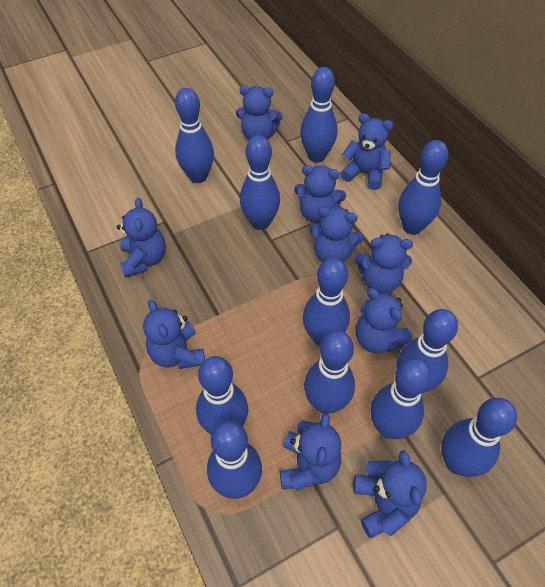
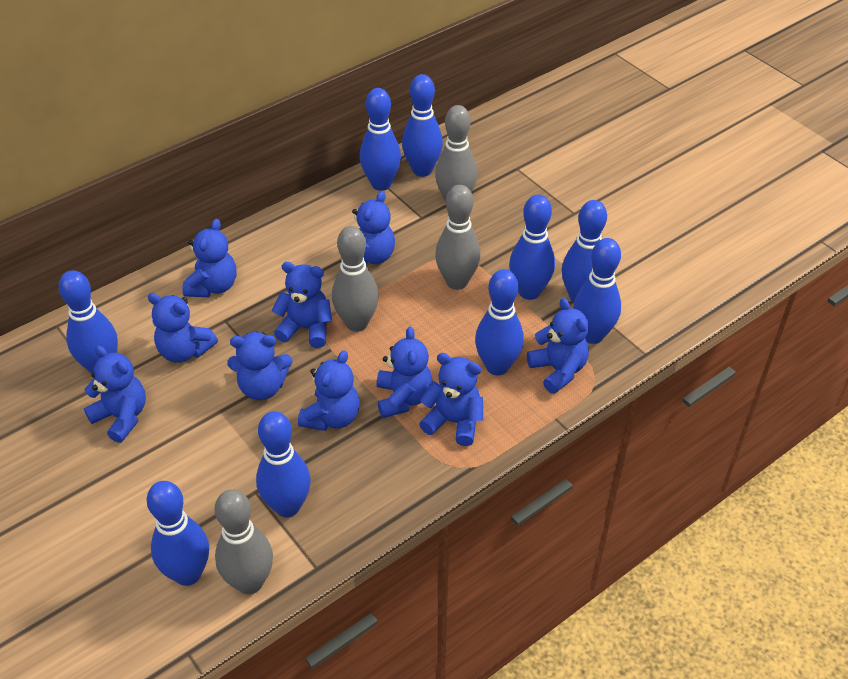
blue bowling pin: 11 -> 9
grey bowling pin: 0 -> 4

